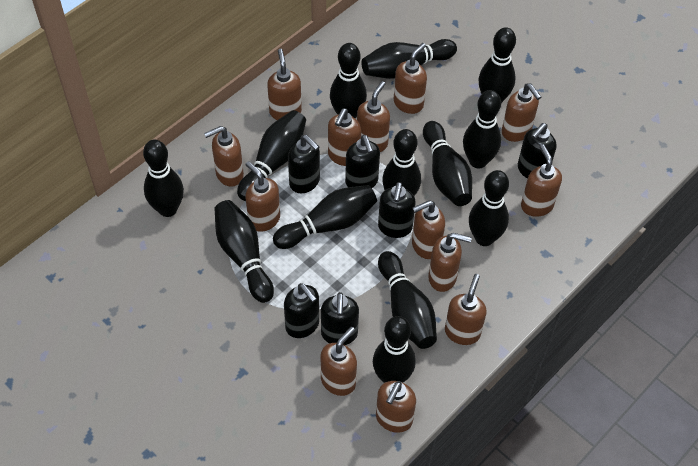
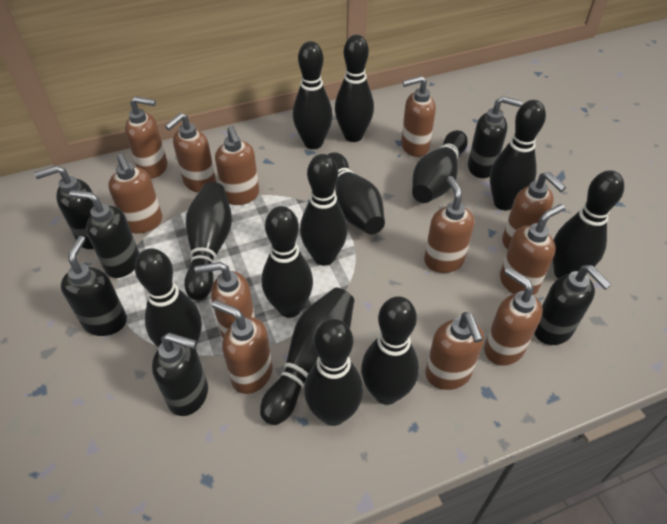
brown soap dispenser: 13 -> 12

